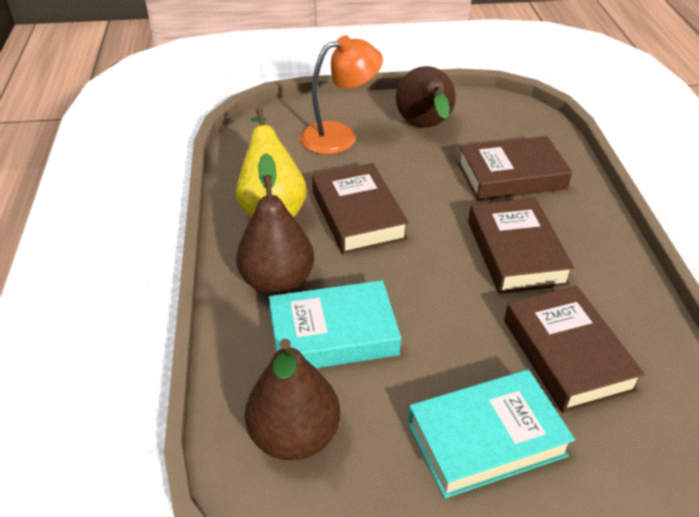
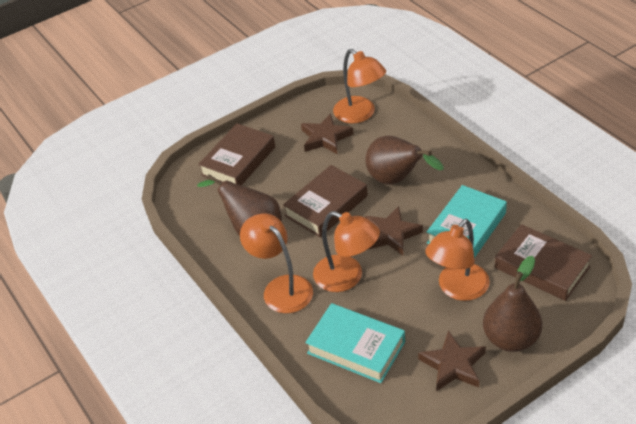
brown book: 4 -> 3
brown star: 0 -> 3
orange lamp: 1 -> 4
yellow pear: 1 -> 0

